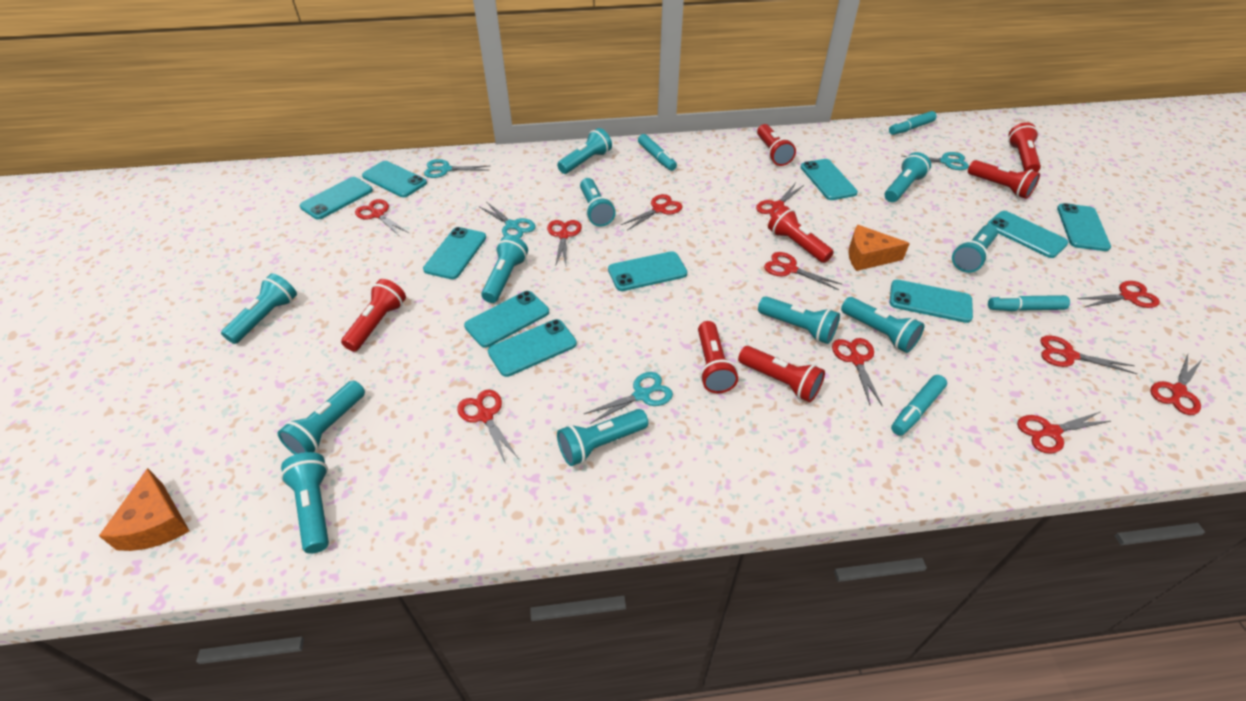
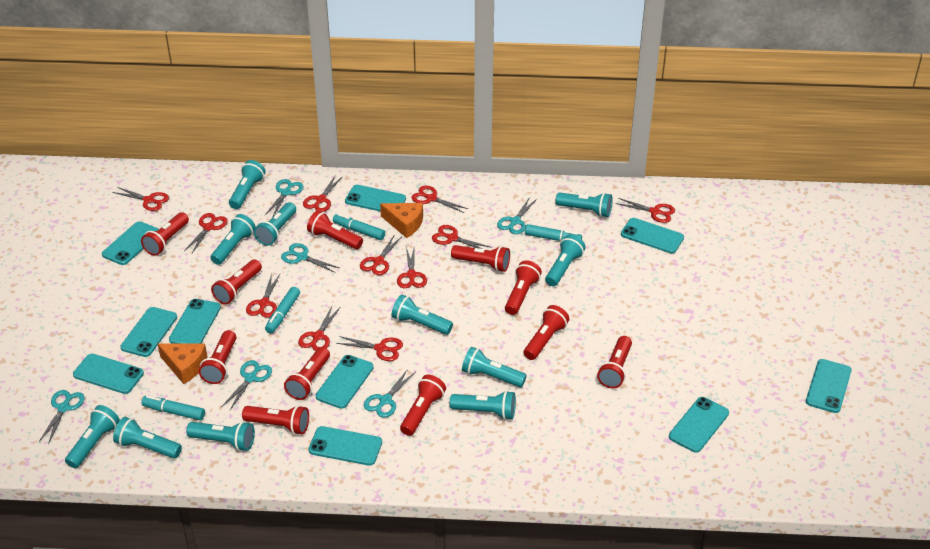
red flashlight: 7 -> 11
turquoise scissors: 4 -> 6

